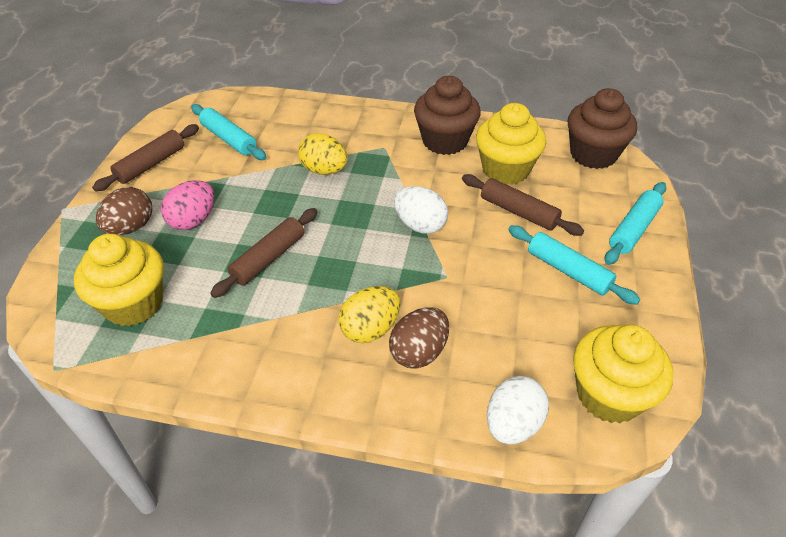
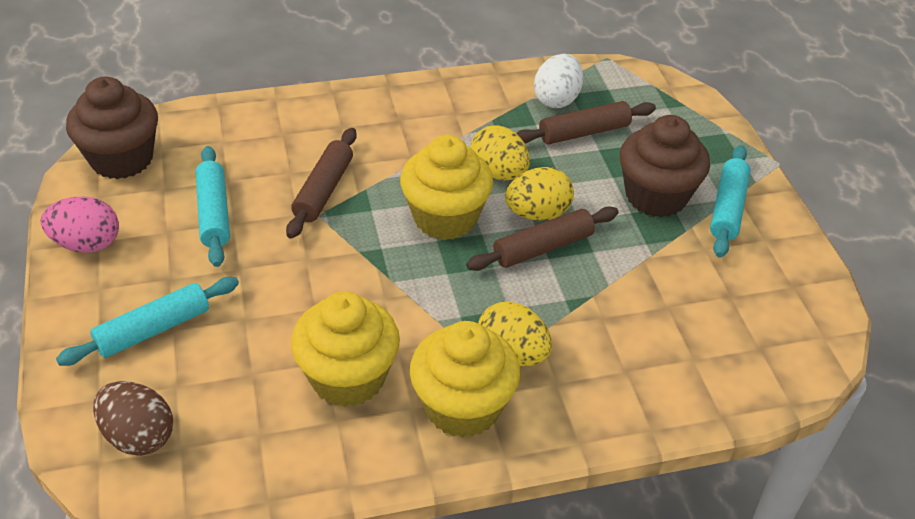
brown egg: 2 -> 1
white egg: 2 -> 1
yellow egg: 2 -> 3

